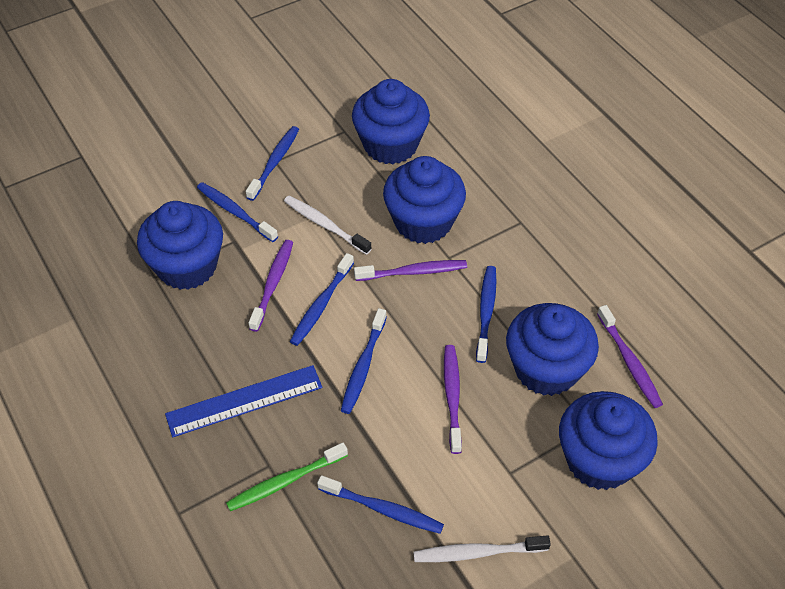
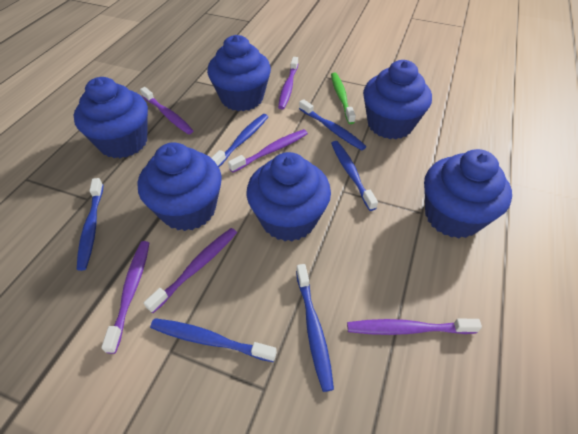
blue cupcake: 5 -> 6
blue ruler: 1 -> 0
purple toothbrush: 4 -> 6
white toothbrush: 2 -> 0

